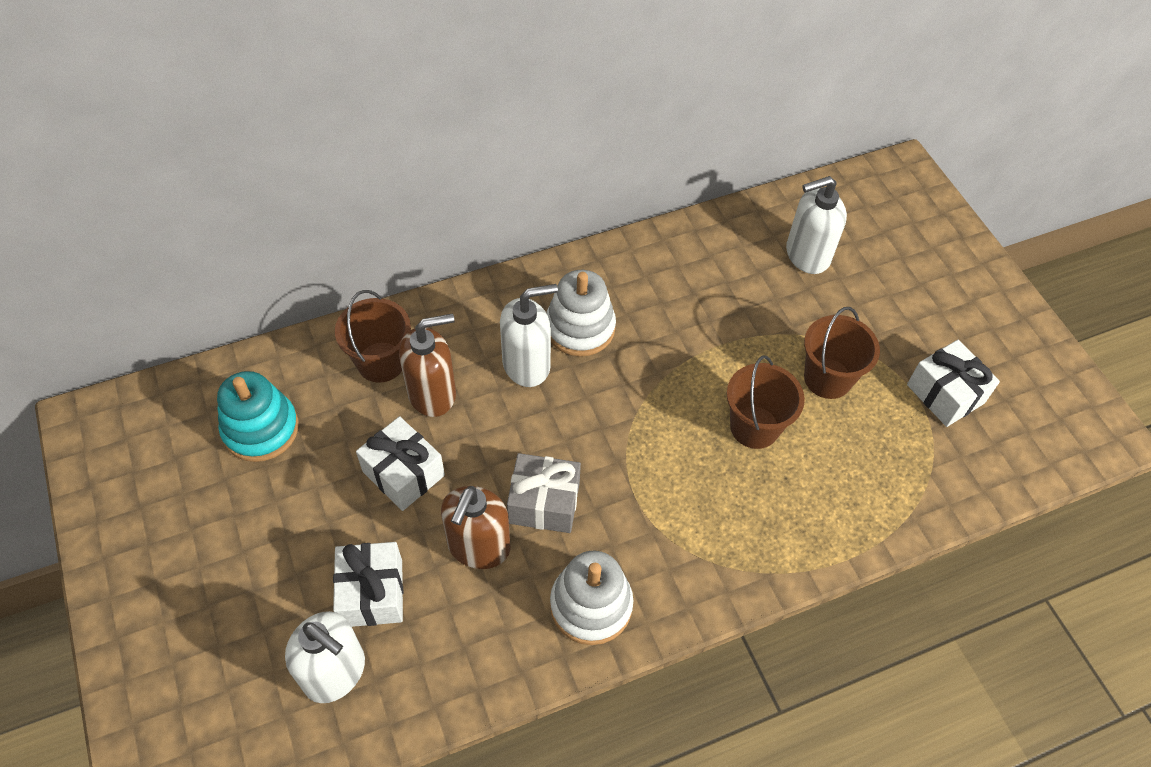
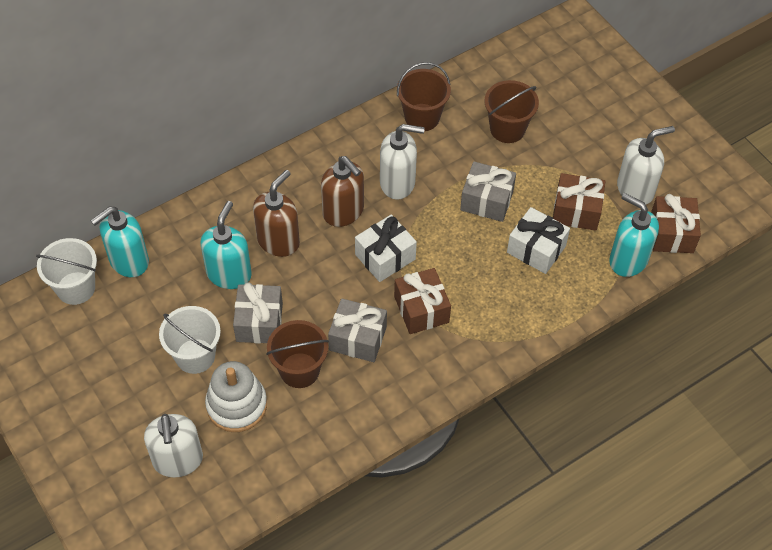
brown gift: 0 -> 3
grey gift: 1 -> 3
turquoise soap dispenser: 0 -> 3
turquoise stacking toy: 1 -> 0
white bucket: 0 -> 2
white gift: 3 -> 2
white stacking toy: 2 -> 1

